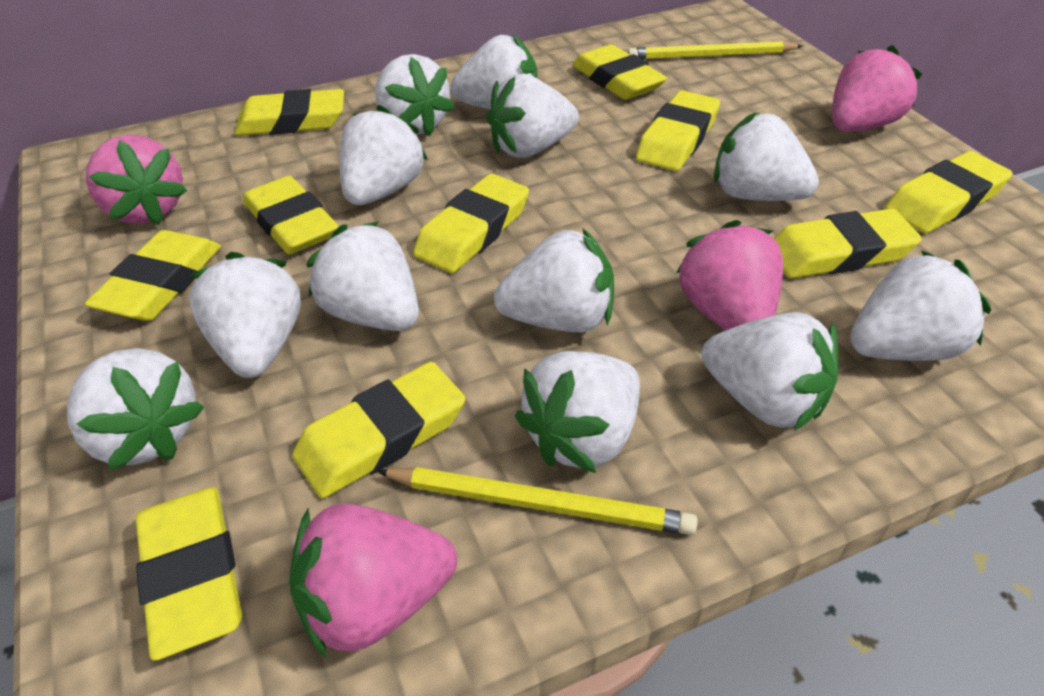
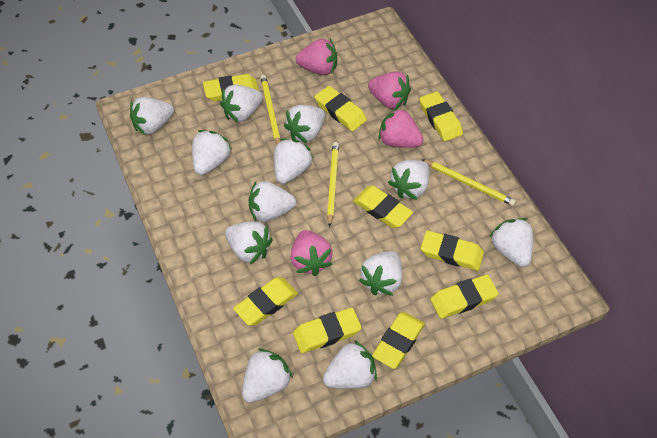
yellow eraser: 10 -> 9
yellow pencil: 2 -> 3

